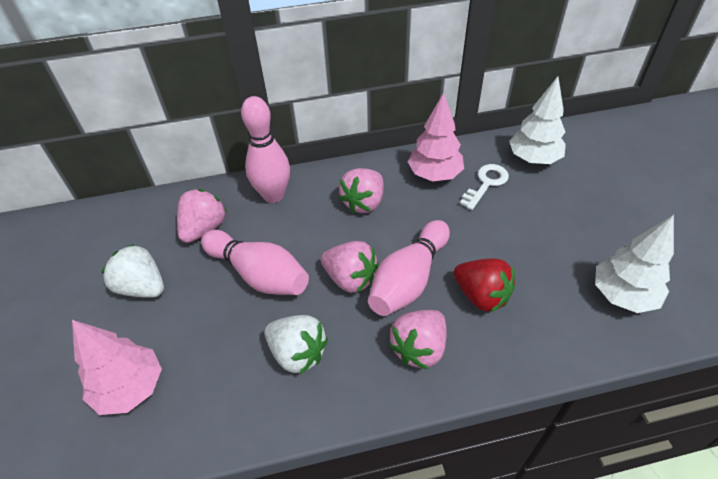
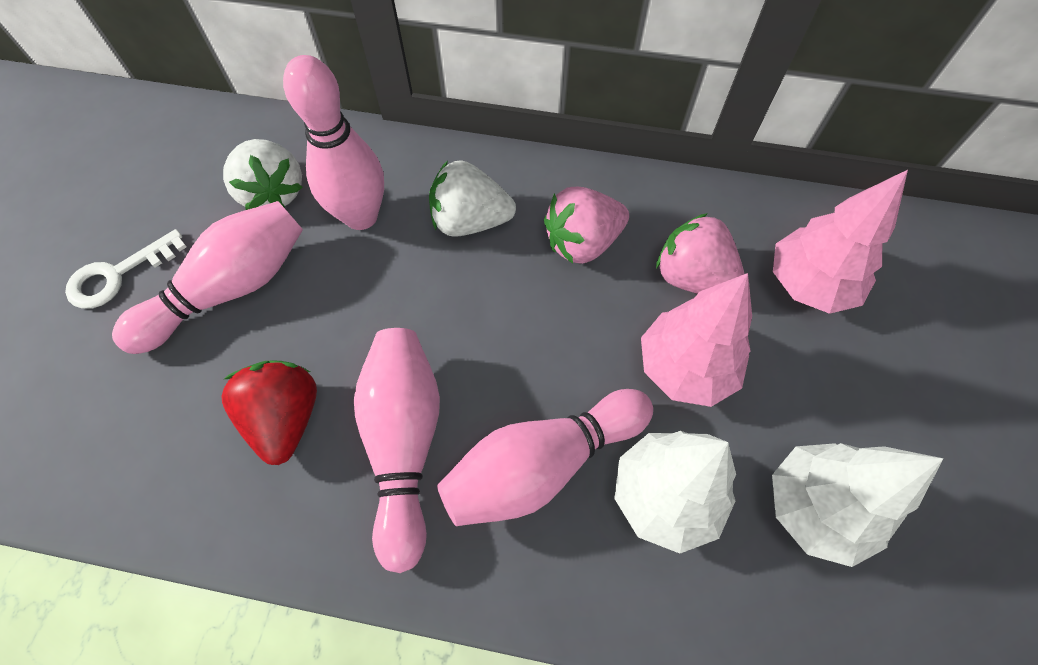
pink bowling pin: 3 -> 4
pink strawberry: 4 -> 2

